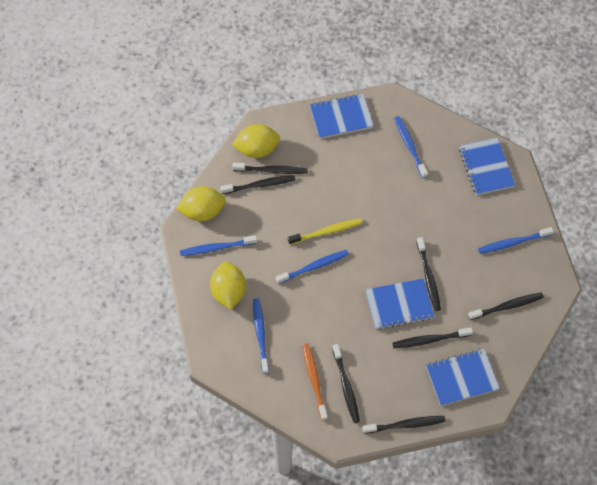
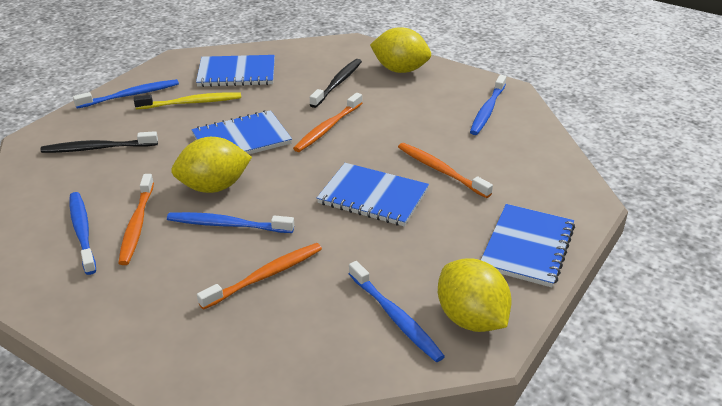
black toothbrush: 7 -> 2
orange toothbrush: 1 -> 4

